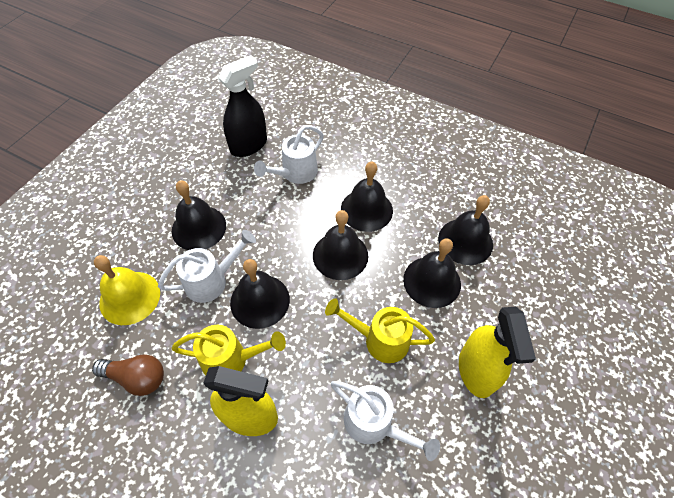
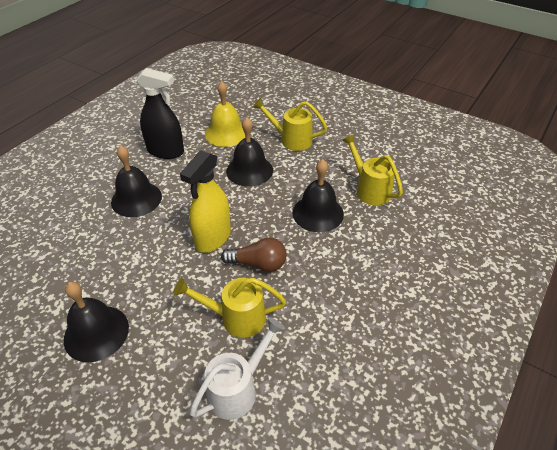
black bell: 6 -> 4
white watering can: 3 -> 1
yellow spray bottle: 2 -> 1
yellow watering can: 2 -> 3

